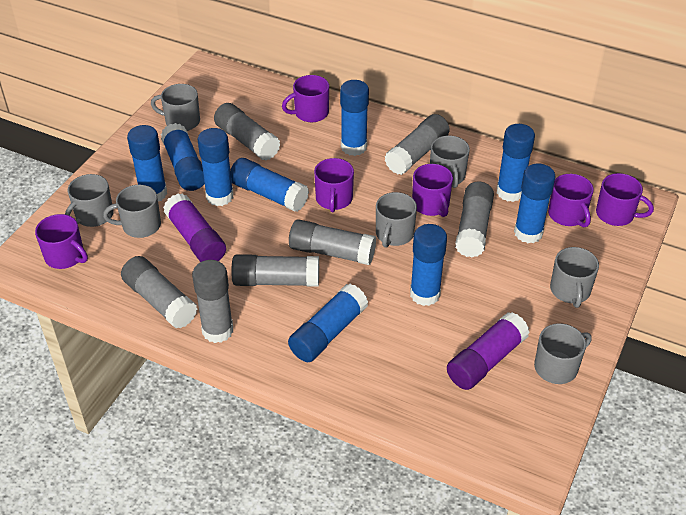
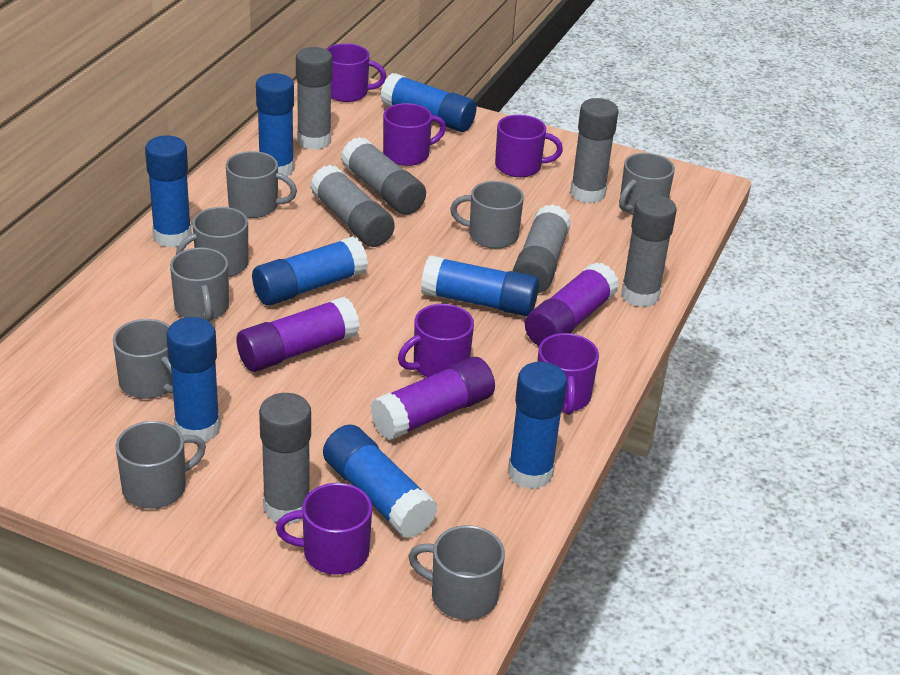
blue glue stick: 9 -> 8
grey mug: 7 -> 8
purple glue stick: 2 -> 3

